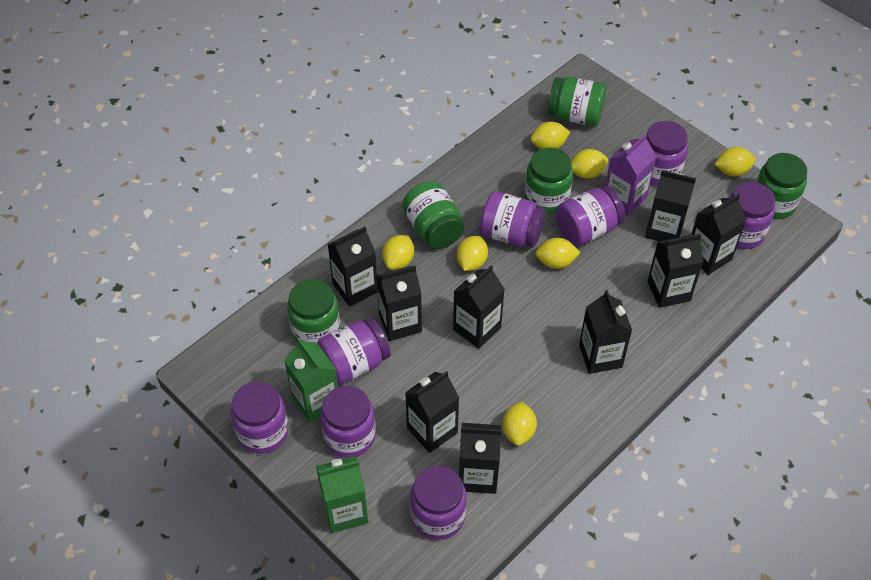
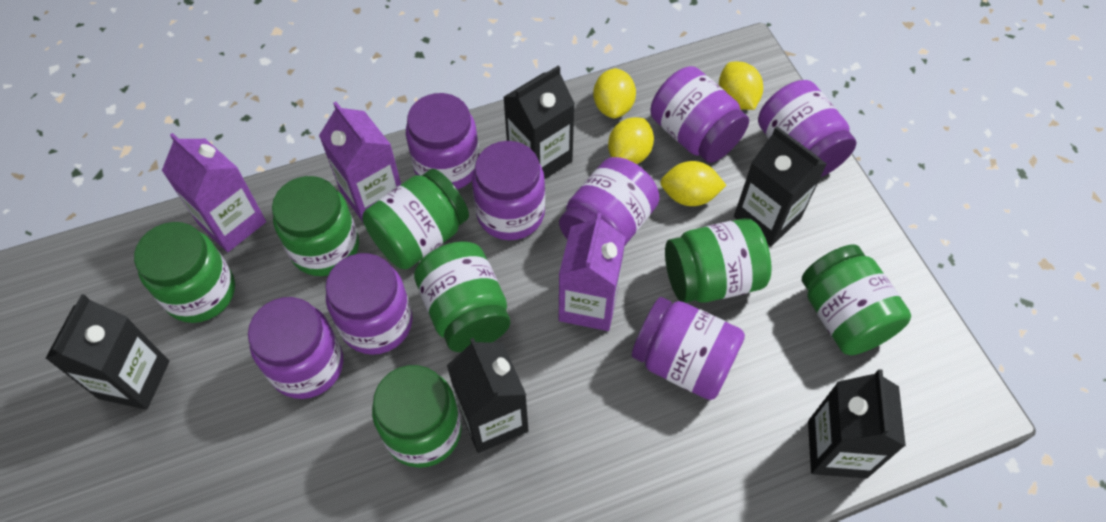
black carton: 9 -> 5
green carton: 2 -> 0
green jar: 5 -> 7
purple carton: 1 -> 3
yellow lemon: 7 -> 4

